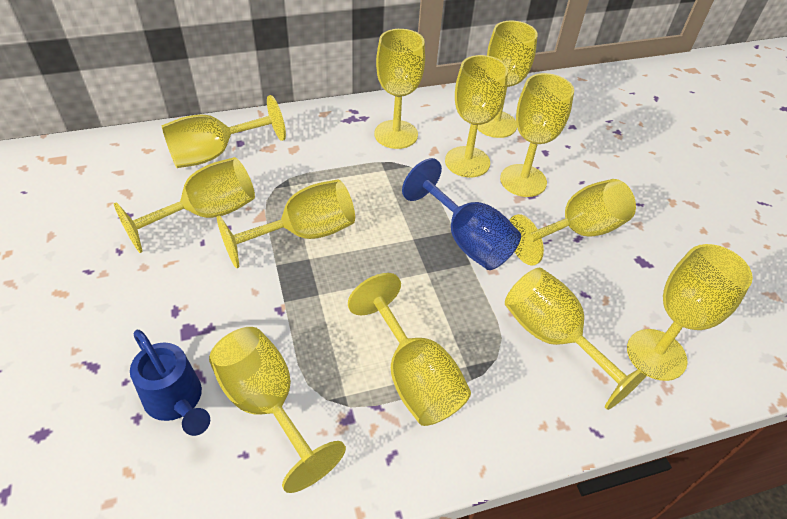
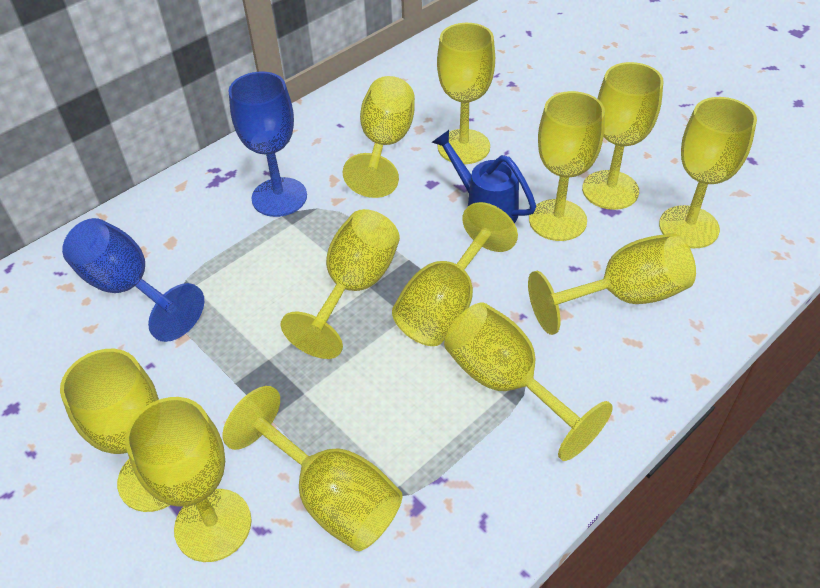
blue goblet: 1 -> 2

